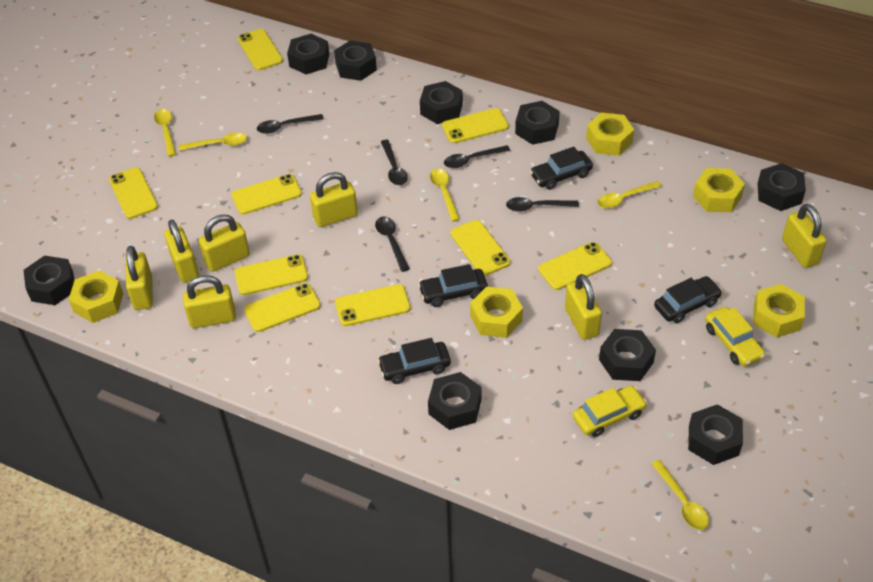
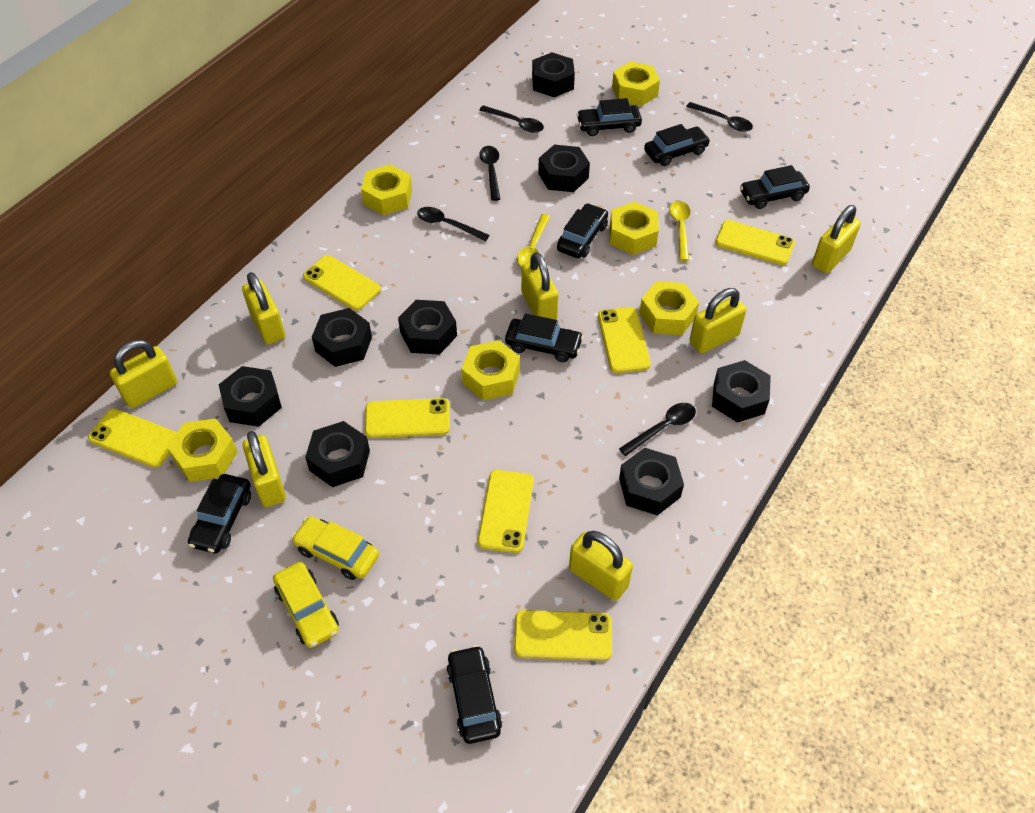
black car: 4 -> 7
black nut: 9 -> 8
yellow nut: 5 -> 6
yellow phone: 9 -> 7
yellow spoon: 5 -> 2

